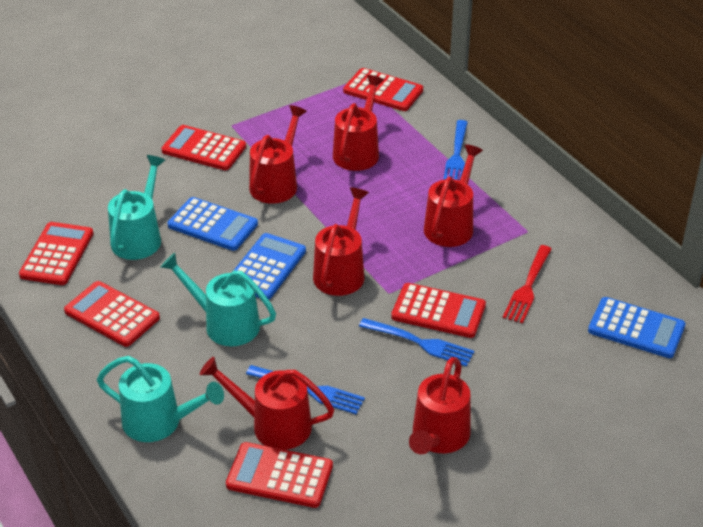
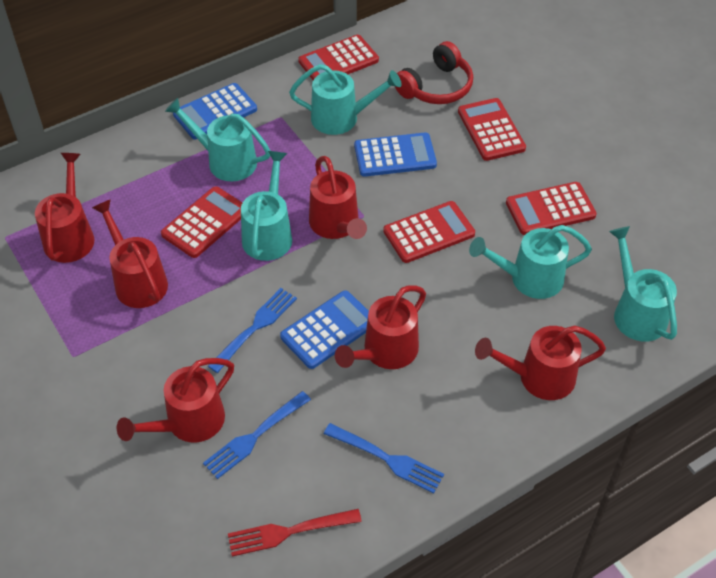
red calculator: 6 -> 5
red headphones: 0 -> 1
turquoise watering can: 3 -> 5

